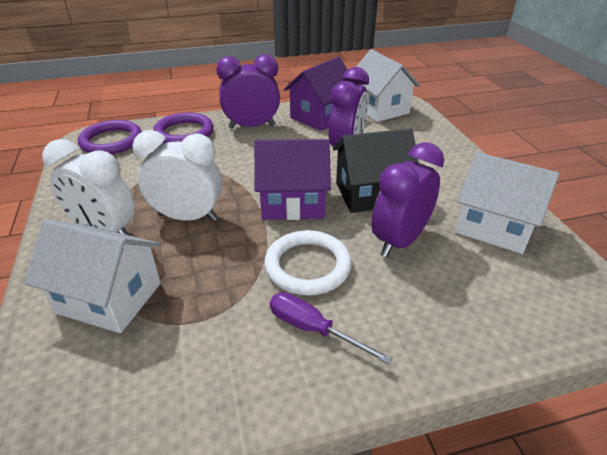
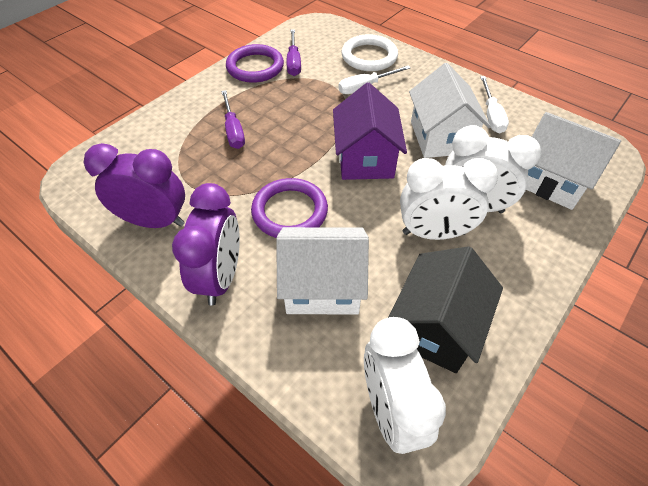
purple clock: 3 -> 2
purple house: 2 -> 1
purple screwdriver: 1 -> 2
white clock: 2 -> 3
white screwdriver: 0 -> 2

